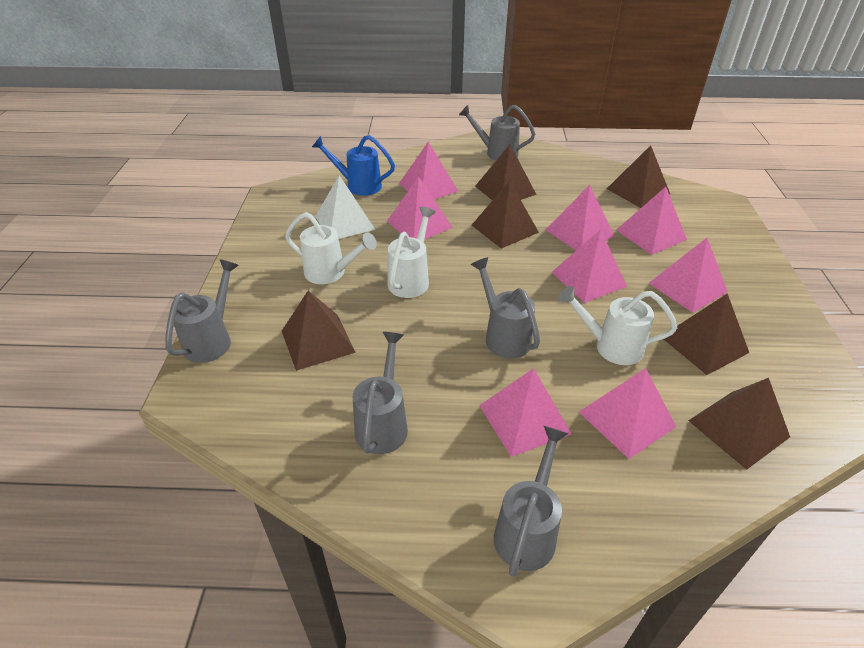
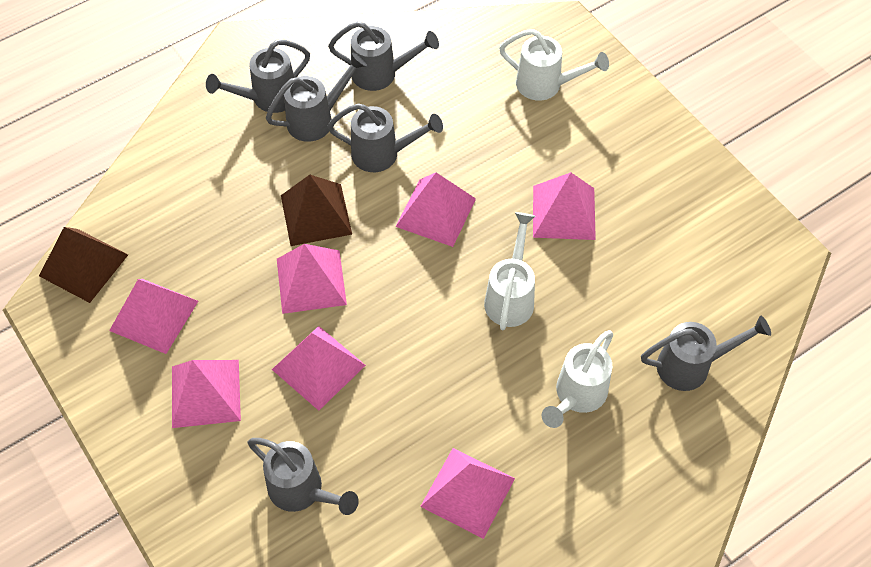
blue watering can: 1 -> 0
brown pyramid: 6 -> 2
grey watering can: 5 -> 6
pink pyramid: 8 -> 7
white pyramid: 1 -> 0

